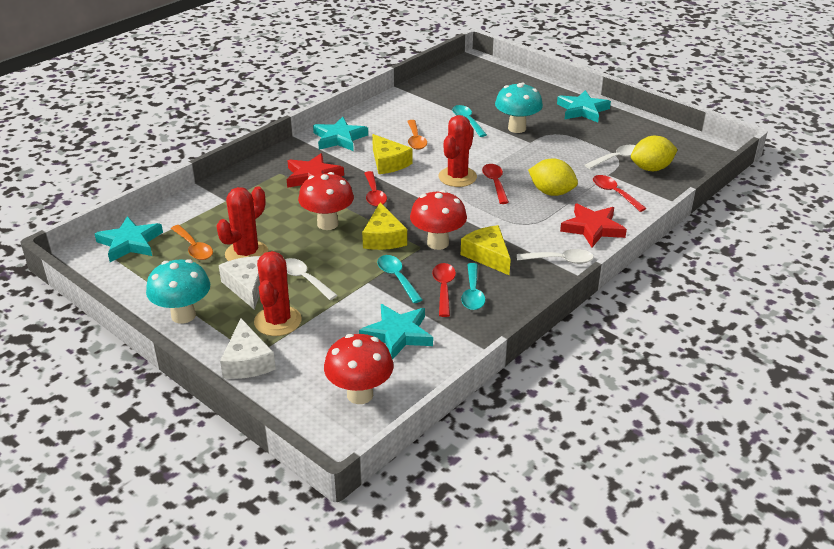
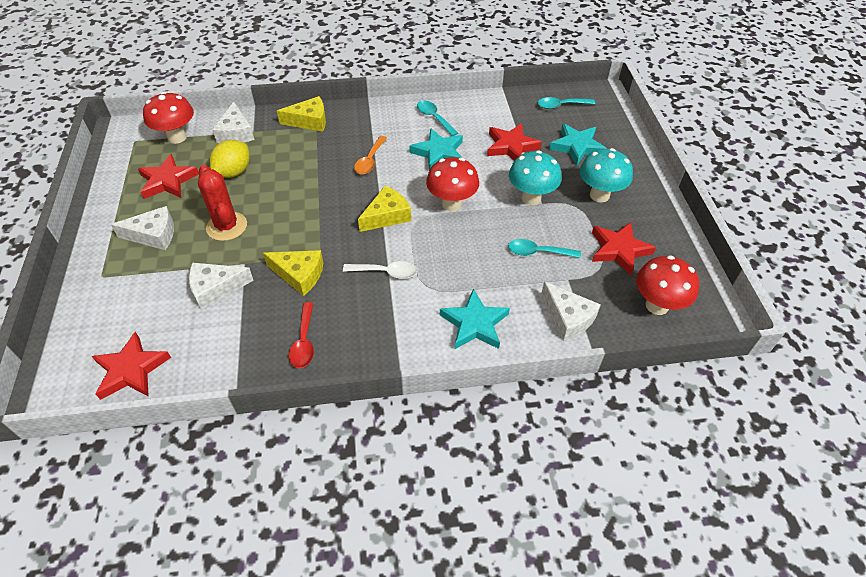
orange spoon: 2 -> 1
red cactus: 3 -> 1
red spoon: 4 -> 1
red star: 2 -> 4
turquoise star: 4 -> 3
white cheese: 2 -> 4
white spoon: 3 -> 1
yellow lemon: 2 -> 1

